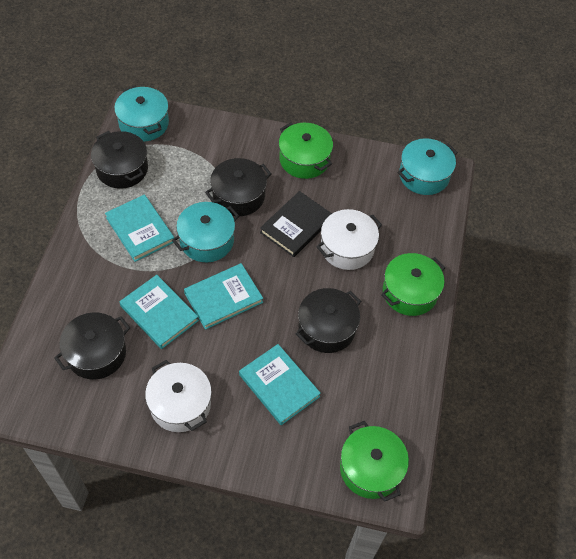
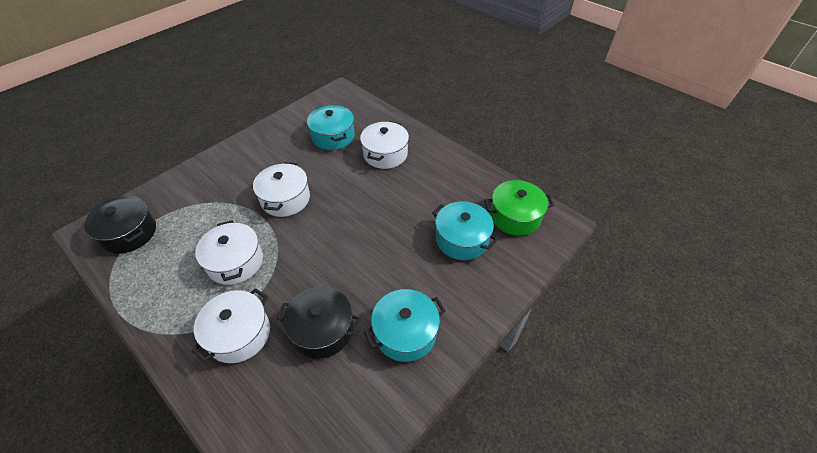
black book: 1 -> 0
black pot: 4 -> 2
green pot: 3 -> 1
turquoise book: 4 -> 0
white pot: 2 -> 4

